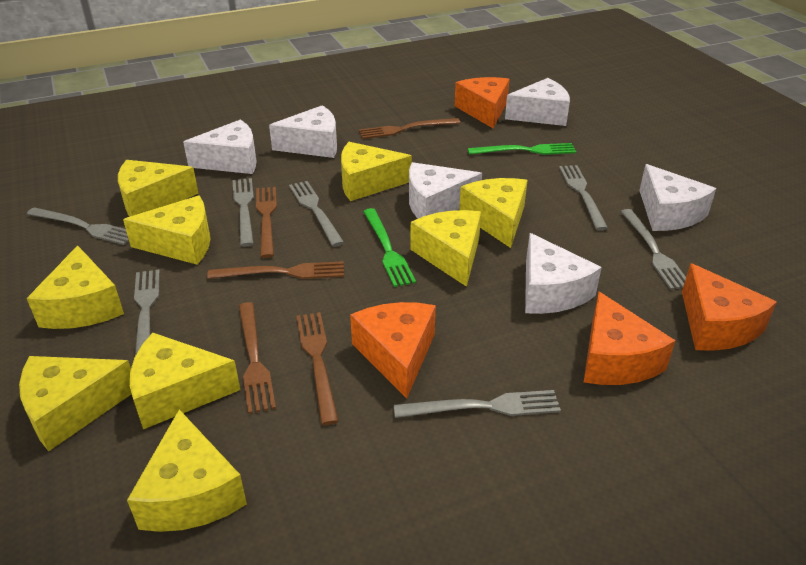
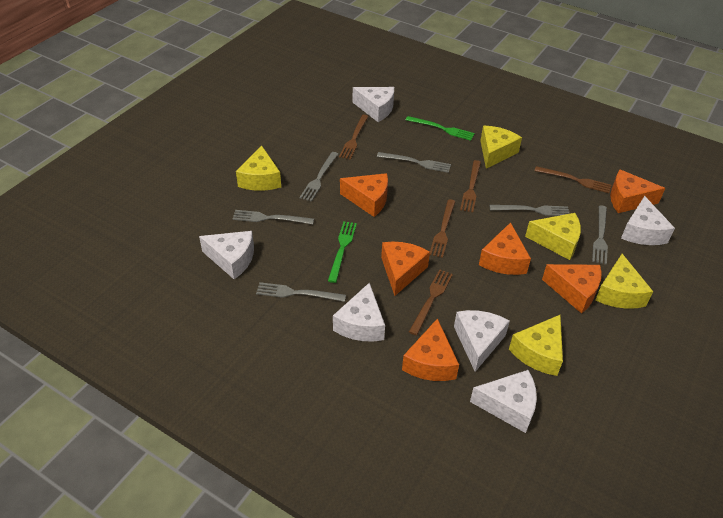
grey fork: 7 -> 6
orange cheese: 4 -> 6
yellow cheese: 9 -> 5

